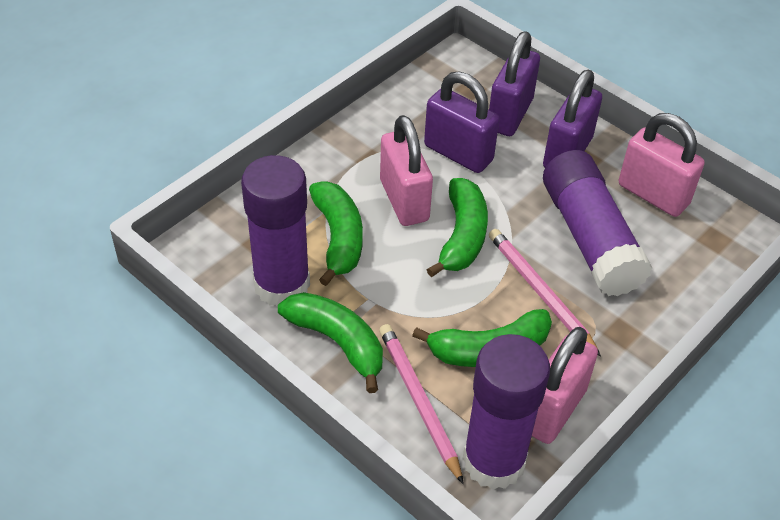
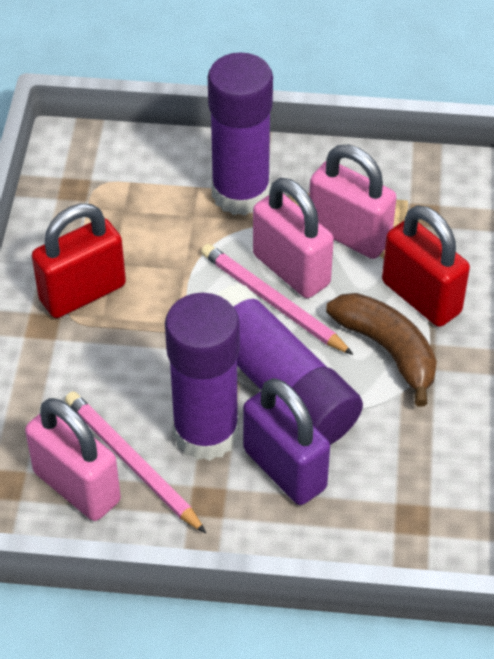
brown banana: 0 -> 1
green banana: 4 -> 0
purple padlock: 3 -> 1
red padlock: 0 -> 2

